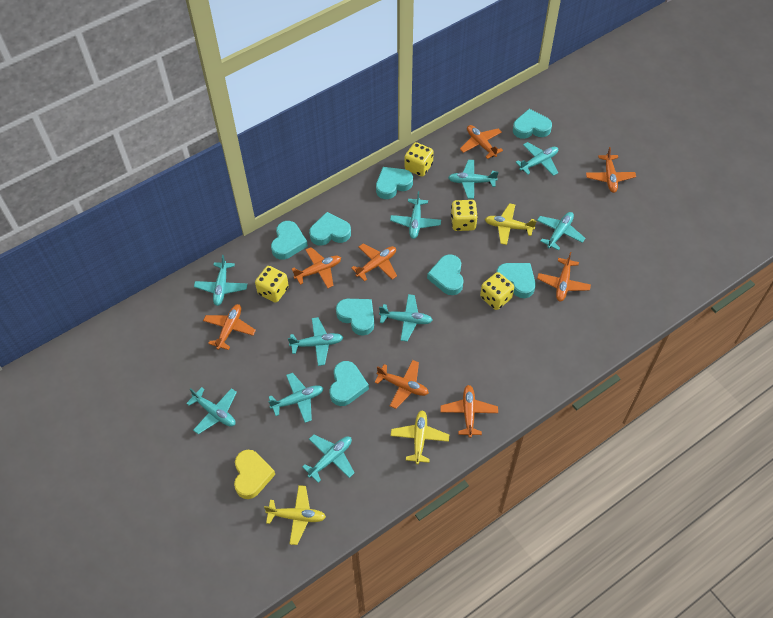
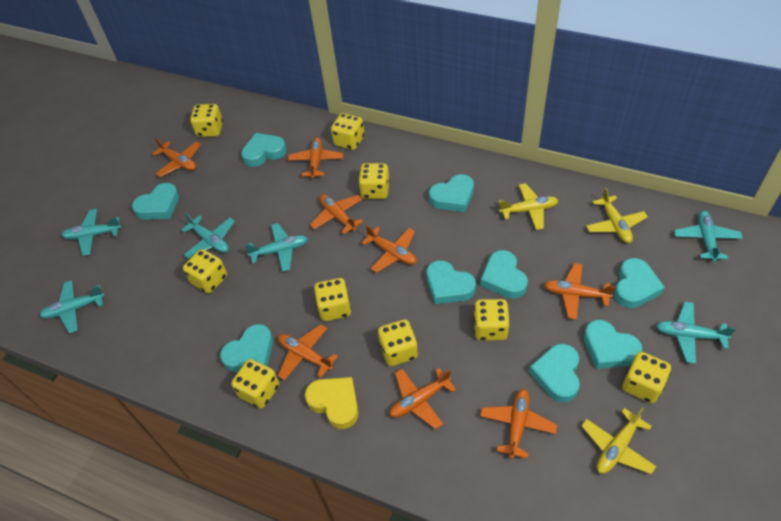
turquoise heart: 8 -> 9
turquoise plane: 10 -> 6
yellow dice: 4 -> 9

